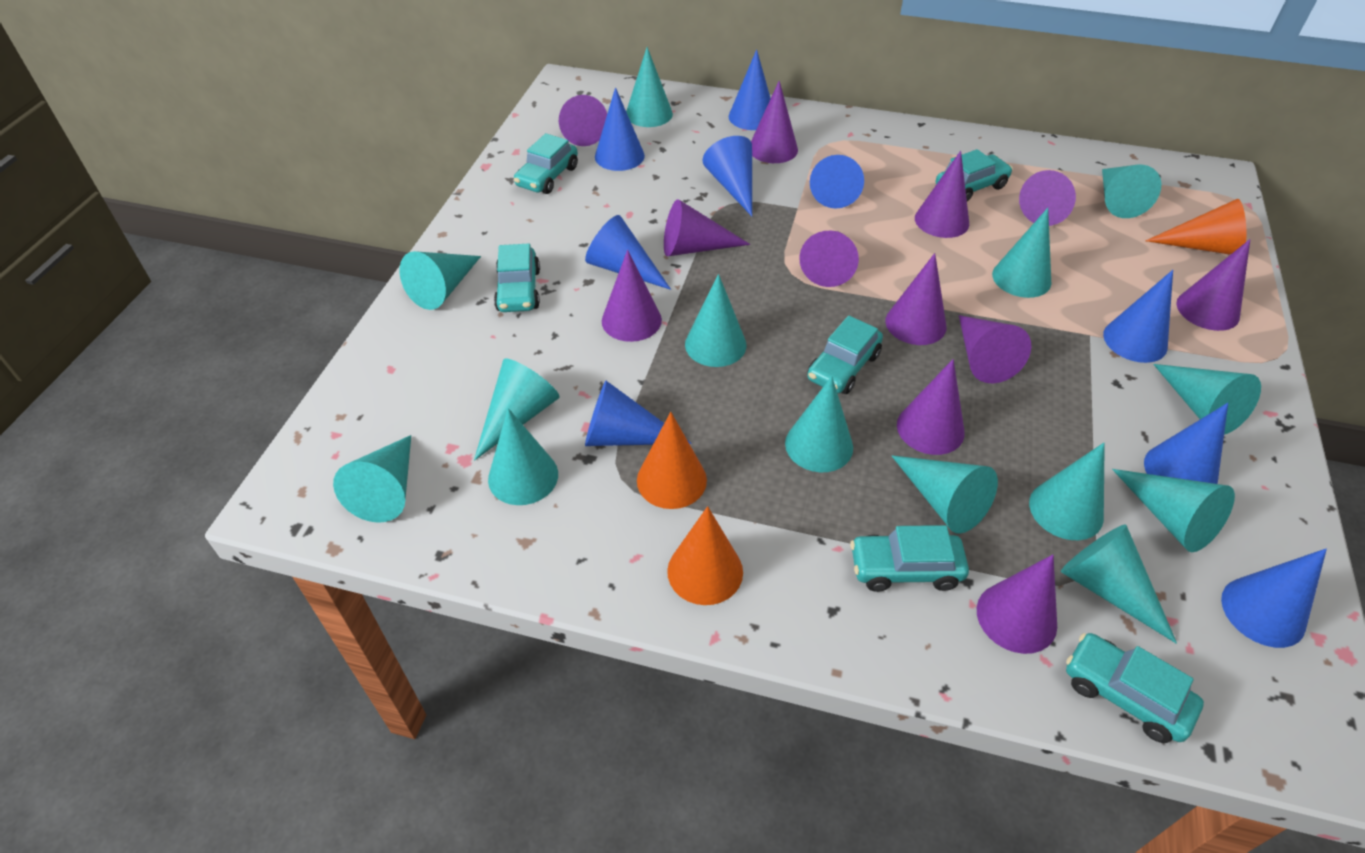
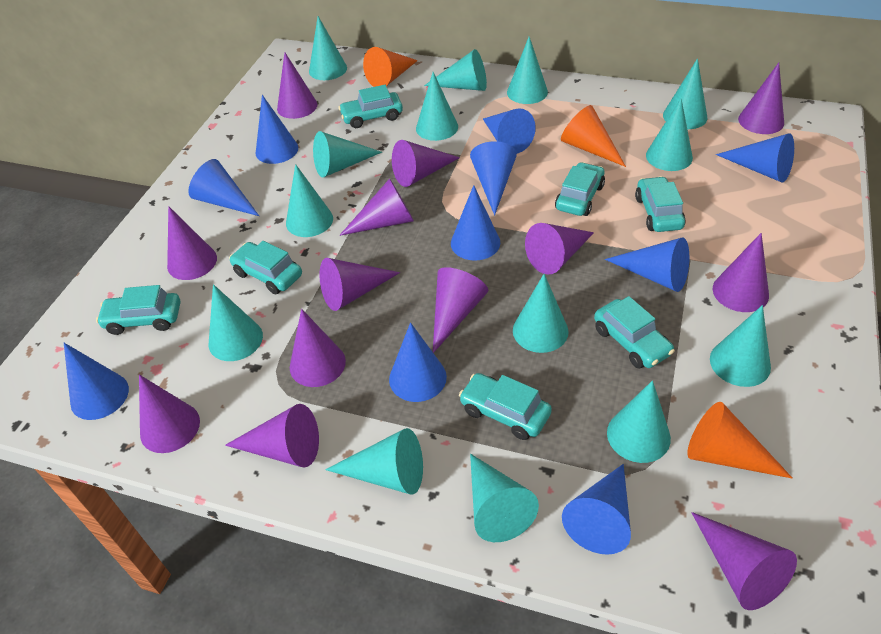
blue cone: 9 -> 10
purple cone: 12 -> 13
turquoise car: 6 -> 7

